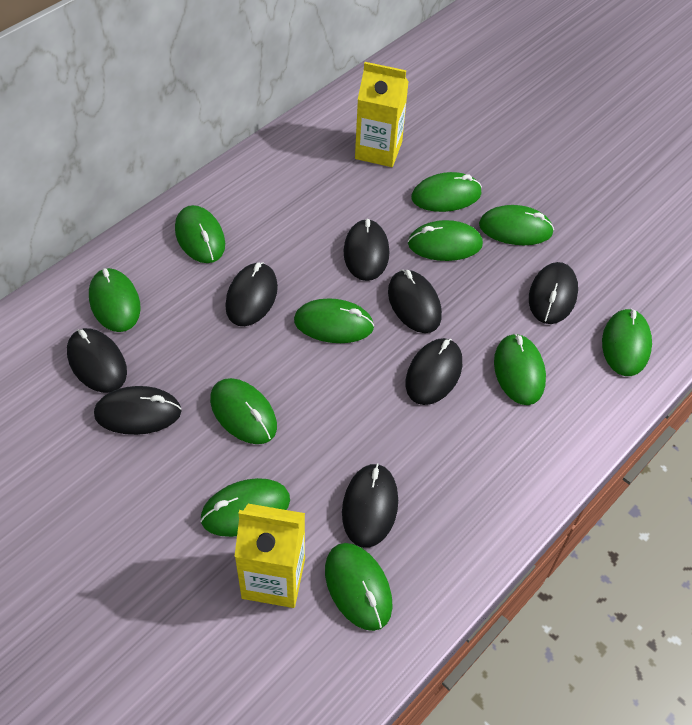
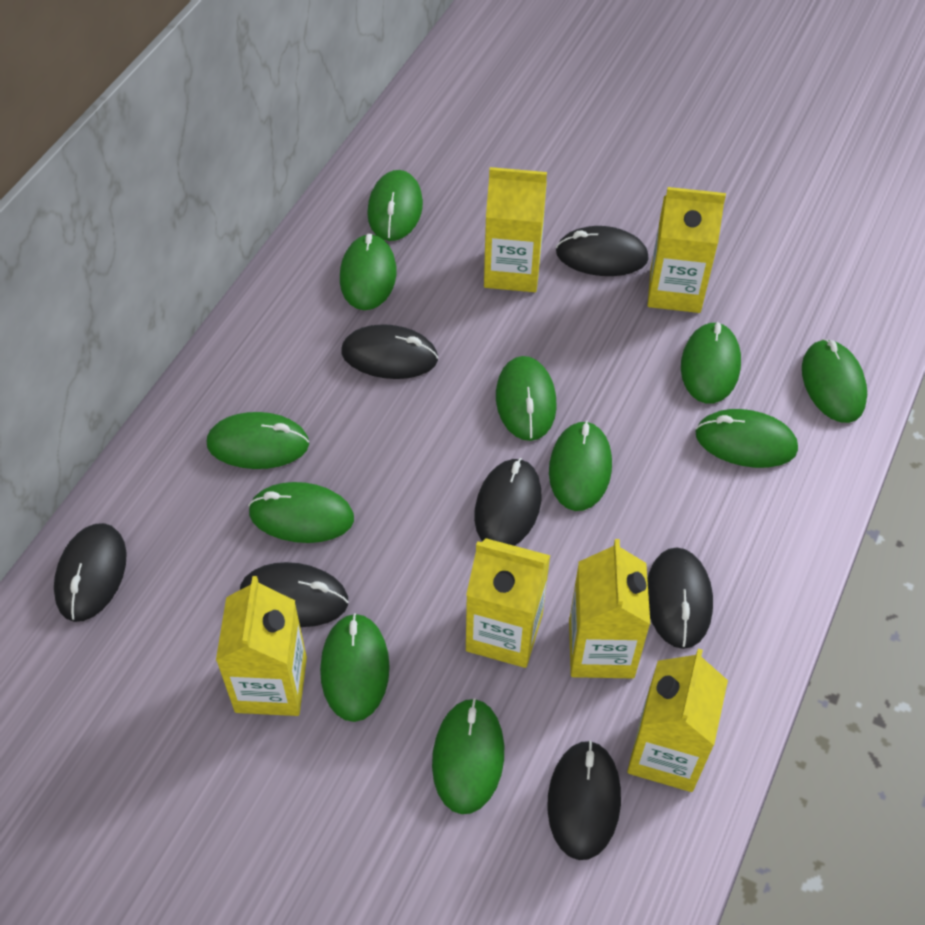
black mouse: 8 -> 7
yellow carton: 2 -> 6

